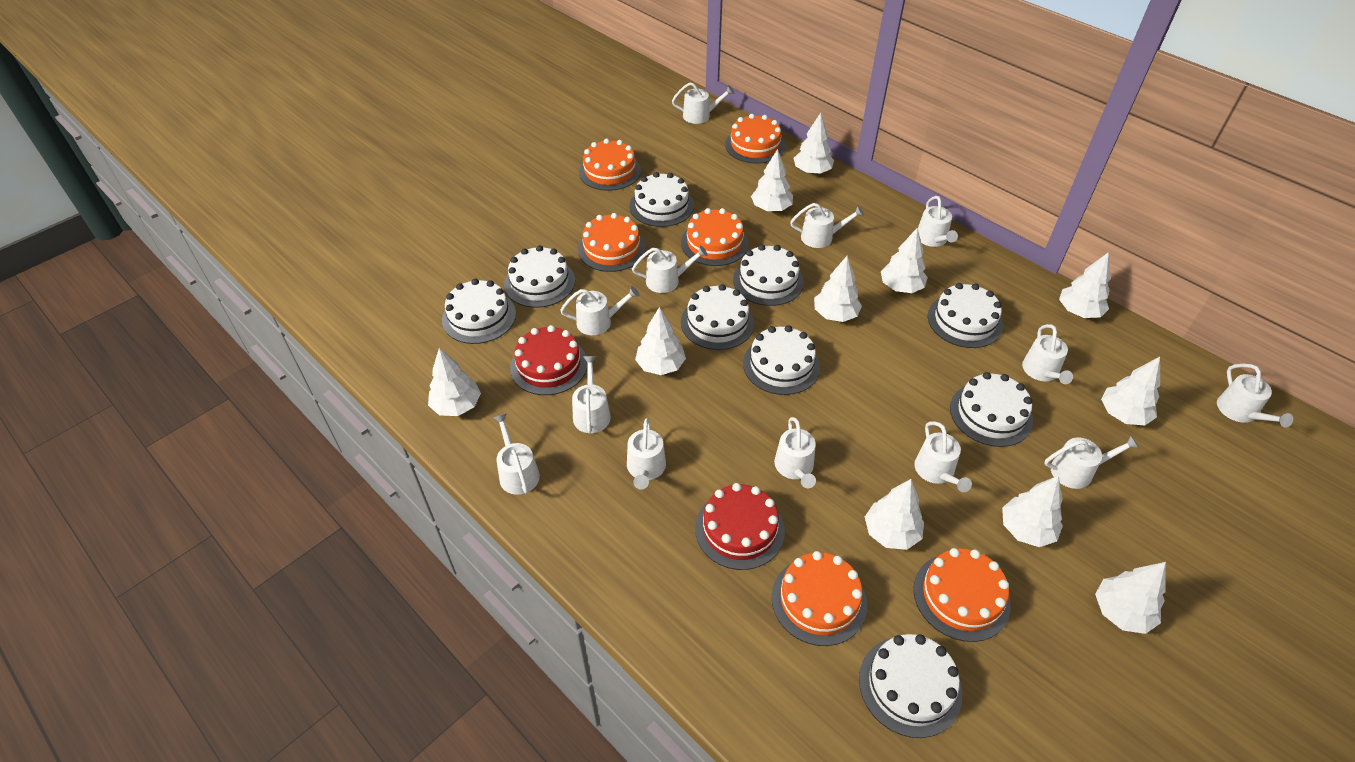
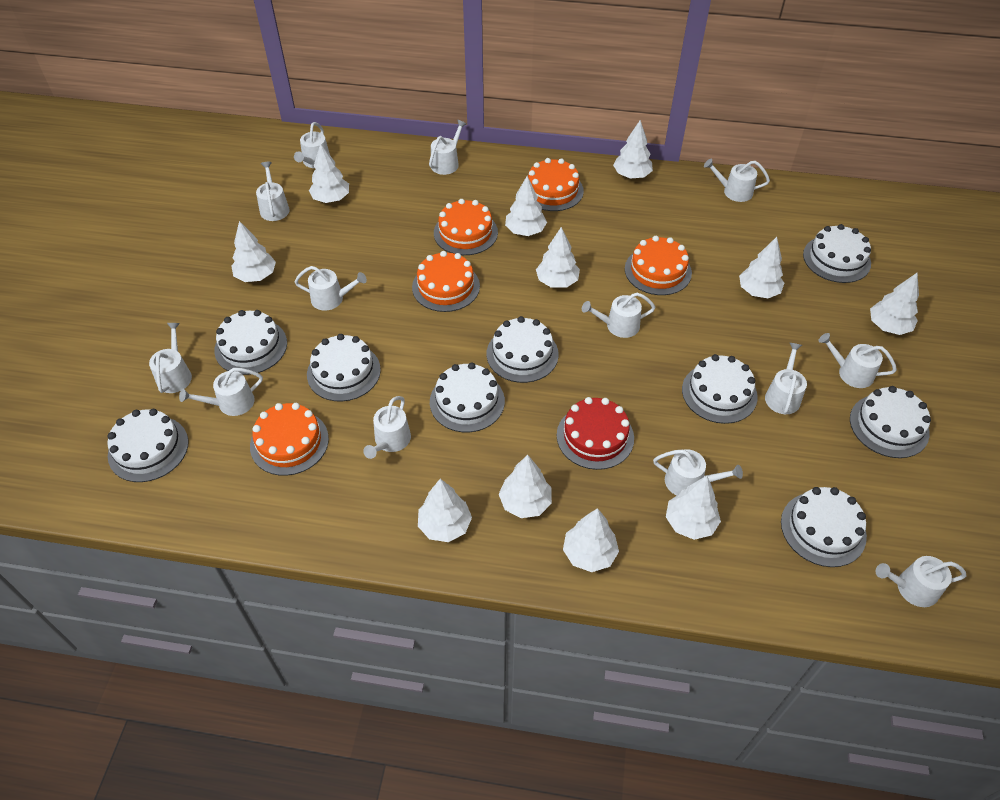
orange cake: 6 -> 5
red cake: 2 -> 1

